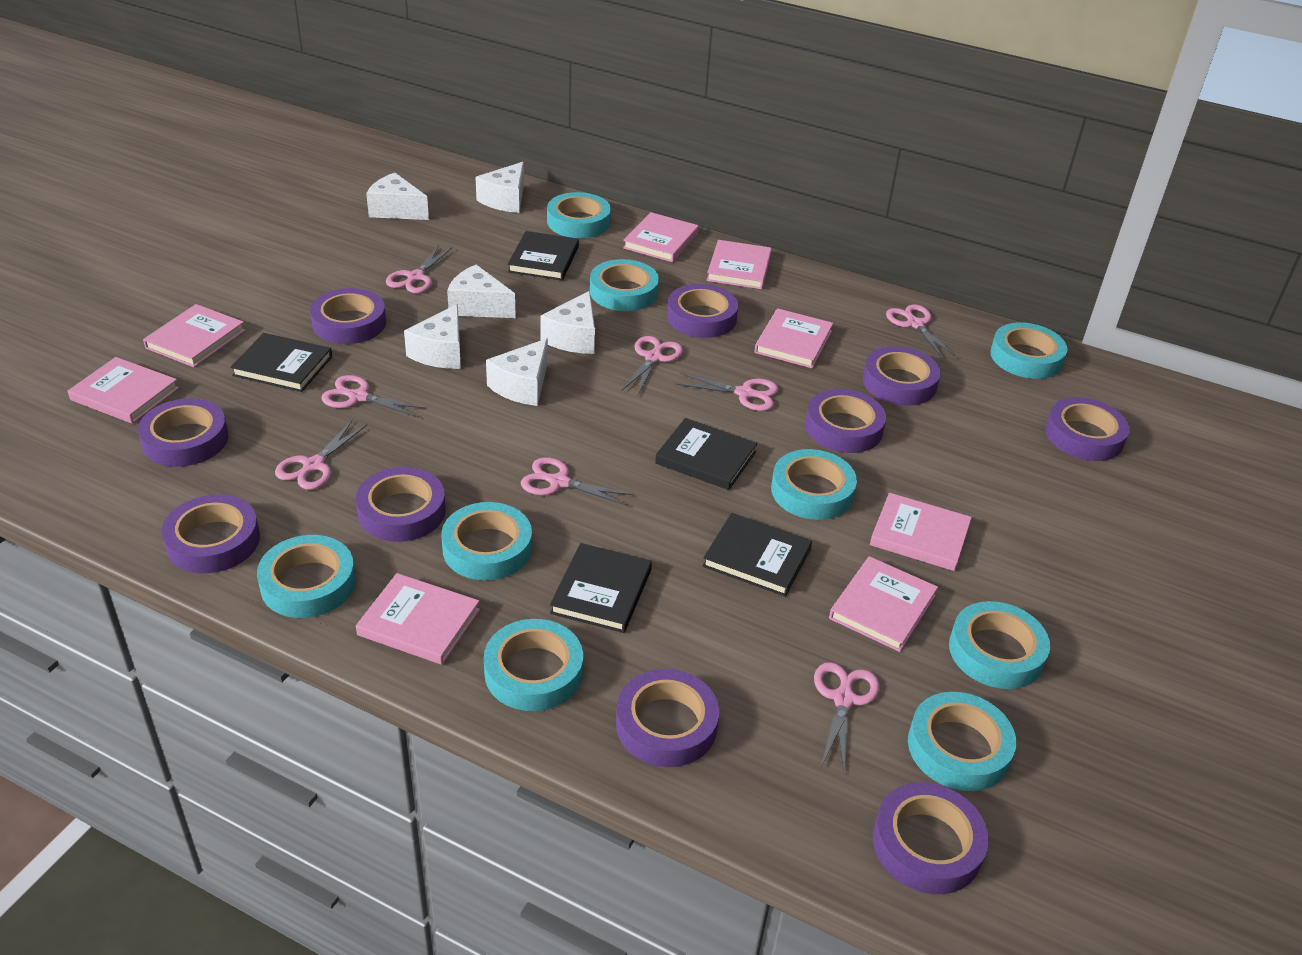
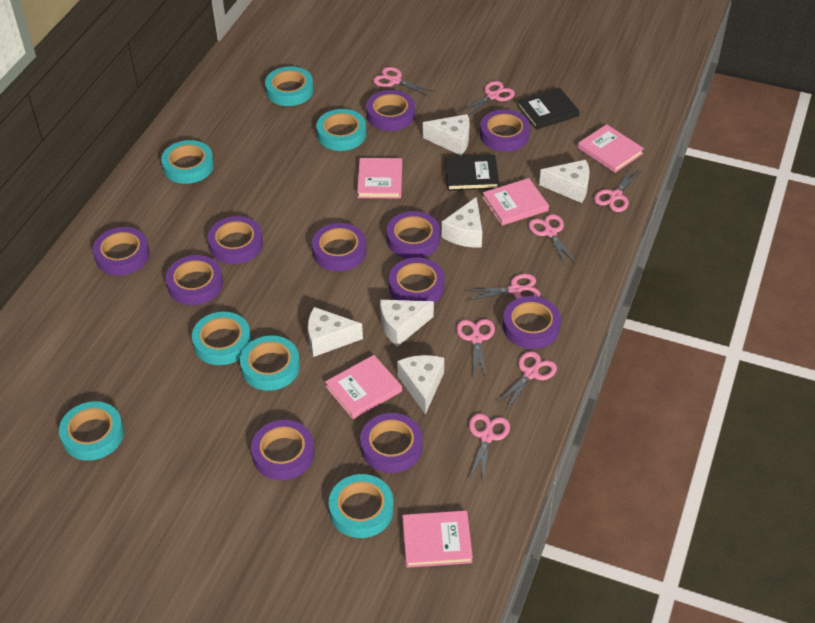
black book: 5 -> 2
pink book: 8 -> 5
purple tape: 10 -> 11
turquoise tape: 9 -> 7

